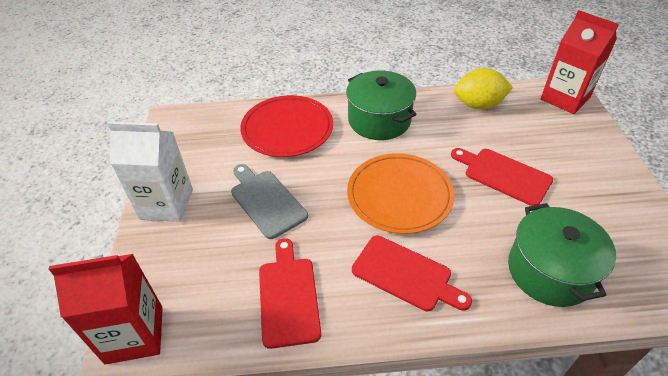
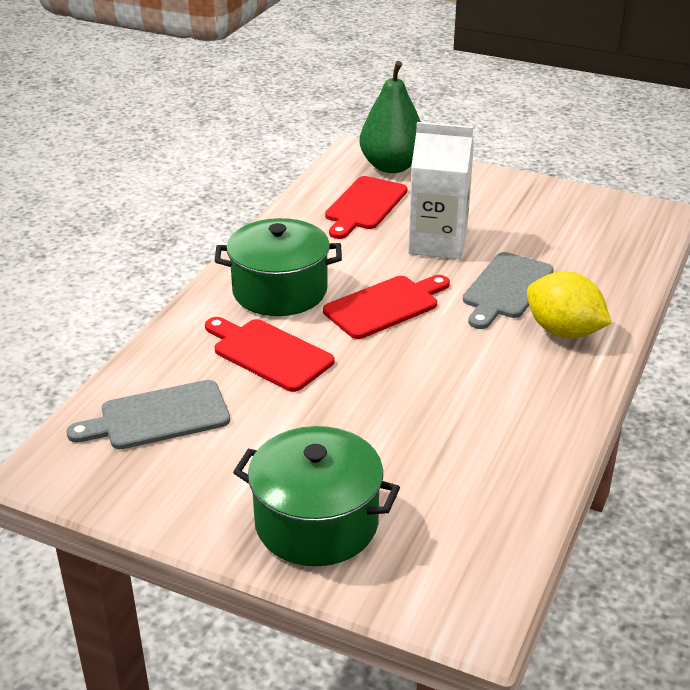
green pear: 0 -> 1
grey cutting board: 1 -> 2
orange plate: 1 -> 0
red carton: 2 -> 0
red plate: 1 -> 0

